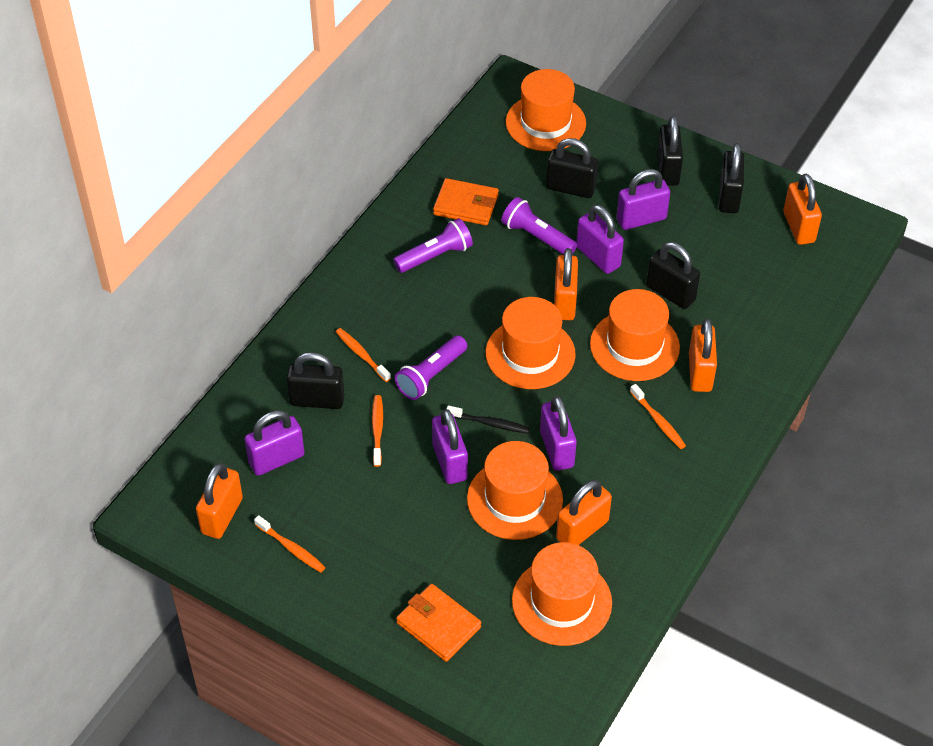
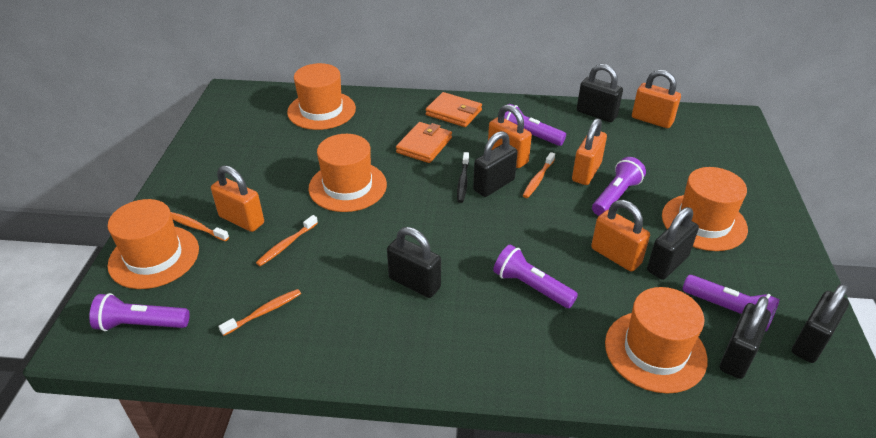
black padlock: 5 -> 6
purple flashlight: 3 -> 5
purple padlock: 5 -> 0

